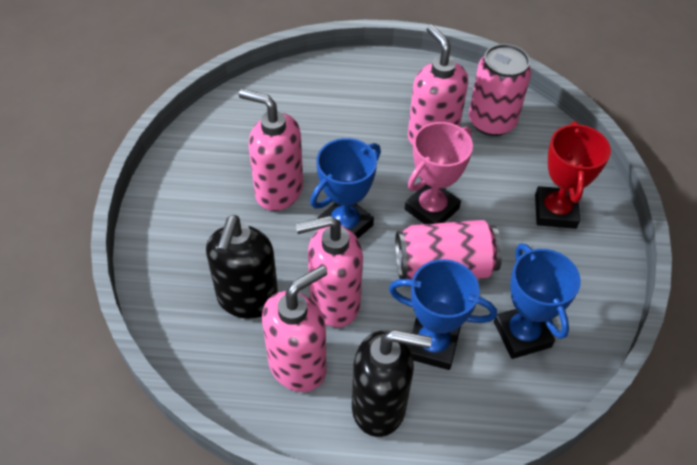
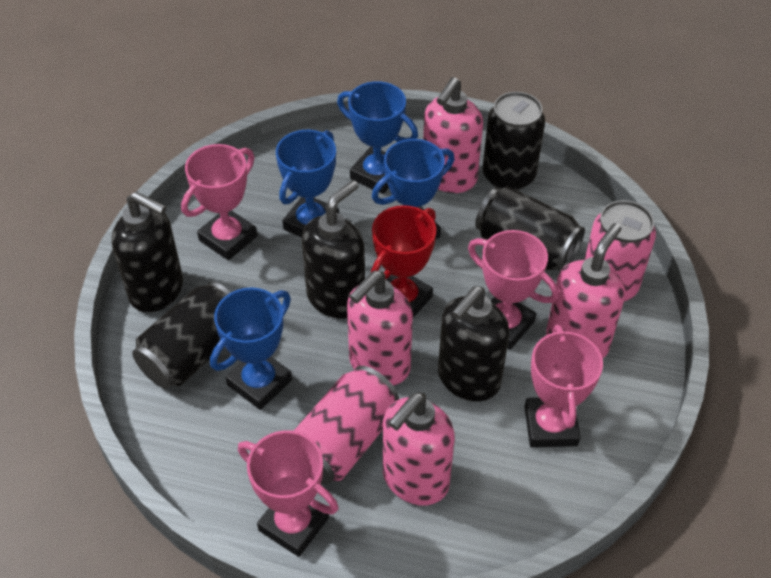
black can: 0 -> 3
black soap dispenser: 2 -> 3
blue trophy: 3 -> 4
pink trophy: 1 -> 4

